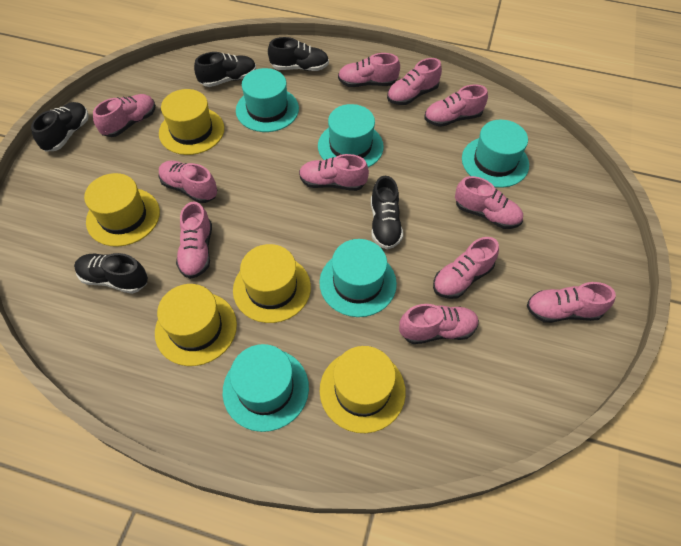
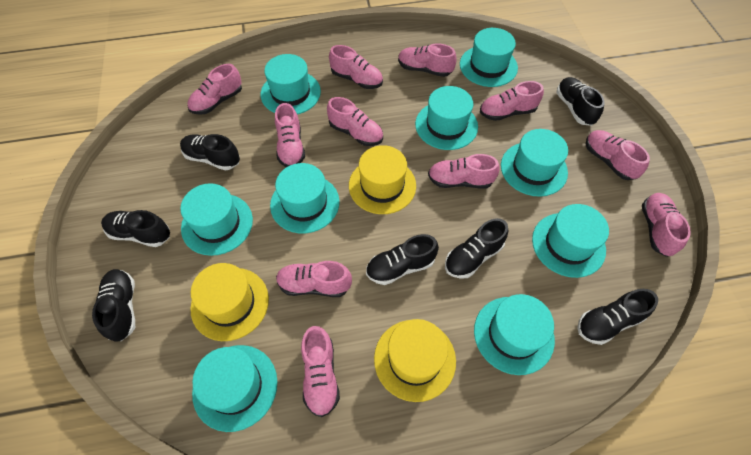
black shoe: 5 -> 7
turquoise hat: 5 -> 9
yellow hat: 5 -> 3

